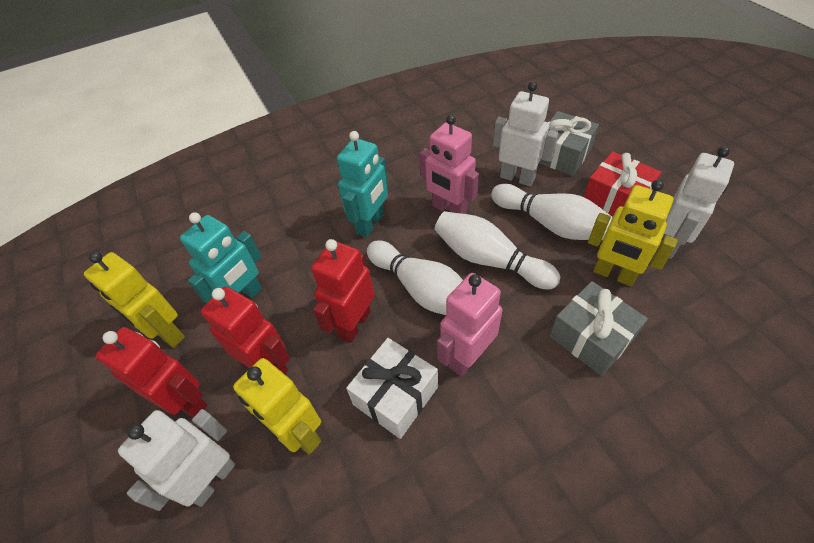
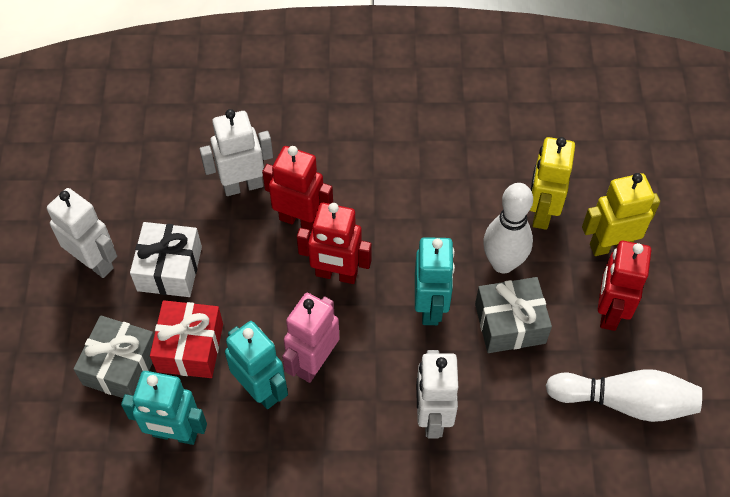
pink robot: 2 -> 1
turquoise robot: 2 -> 3
white bowling pin: 3 -> 2
yellow robot: 3 -> 2

